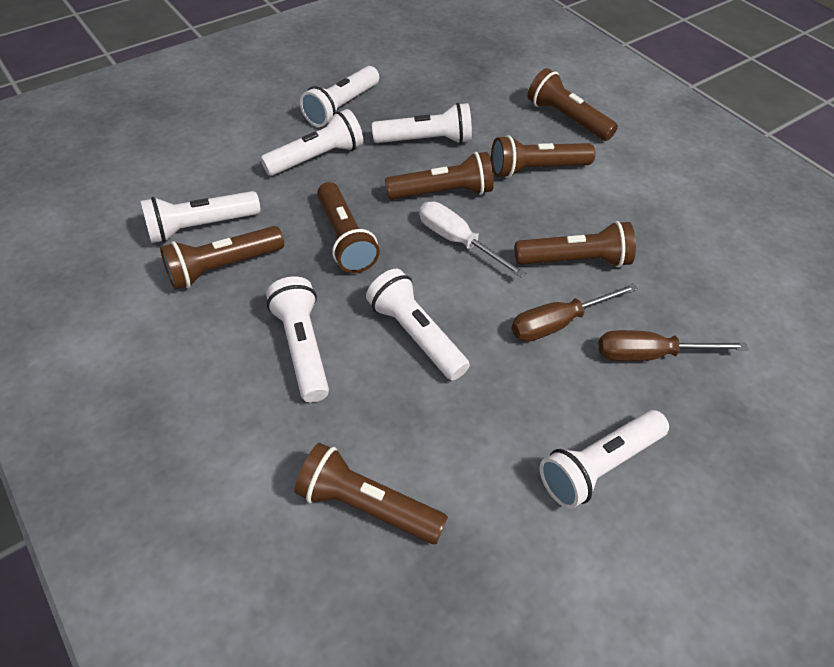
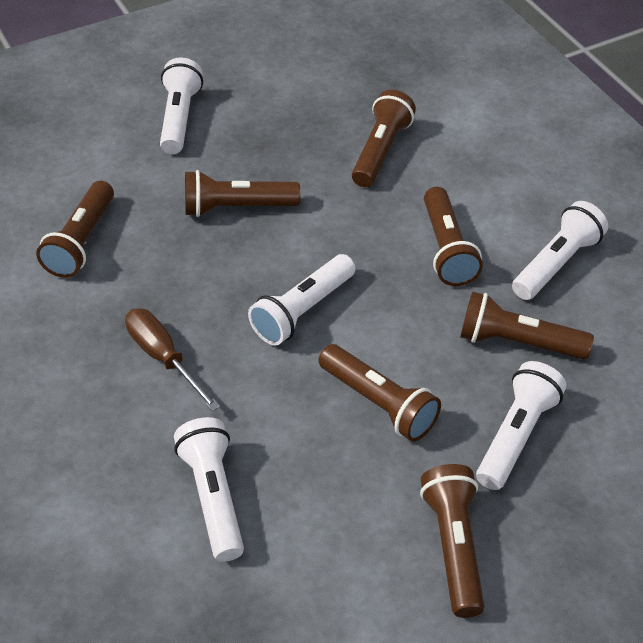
brown screwdriver: 2 -> 1
white flashlight: 7 -> 5
white screwdriver: 1 -> 0

